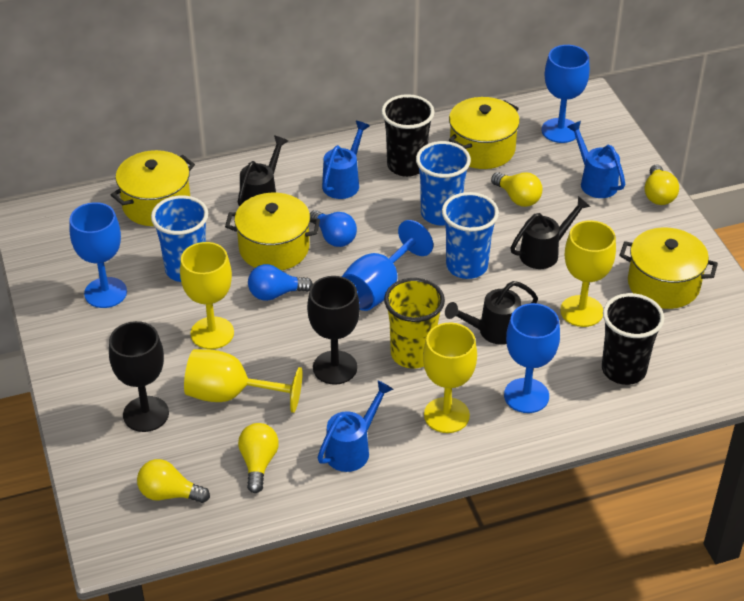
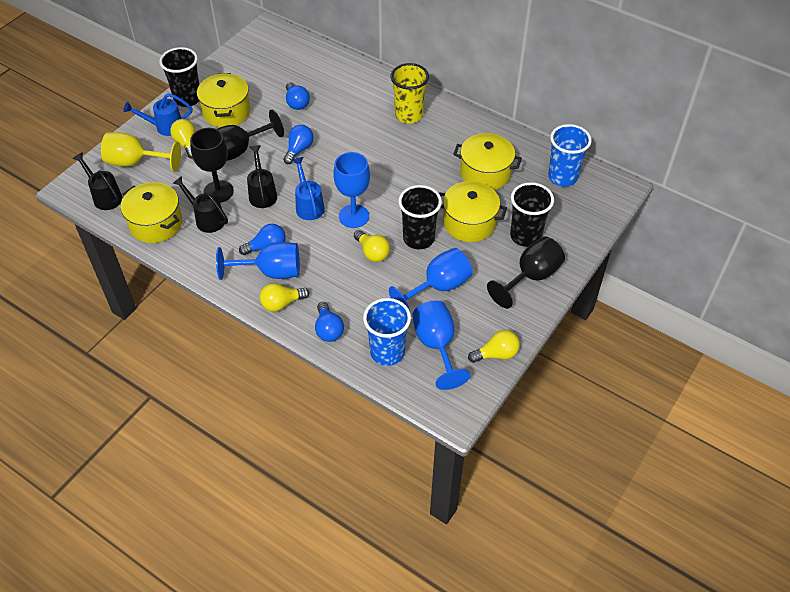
black cup: 2 -> 3
black goblet: 2 -> 3
blue cup: 3 -> 2
blue light bulb: 2 -> 4
blue watering can: 3 -> 2
yellow goblet: 4 -> 1

